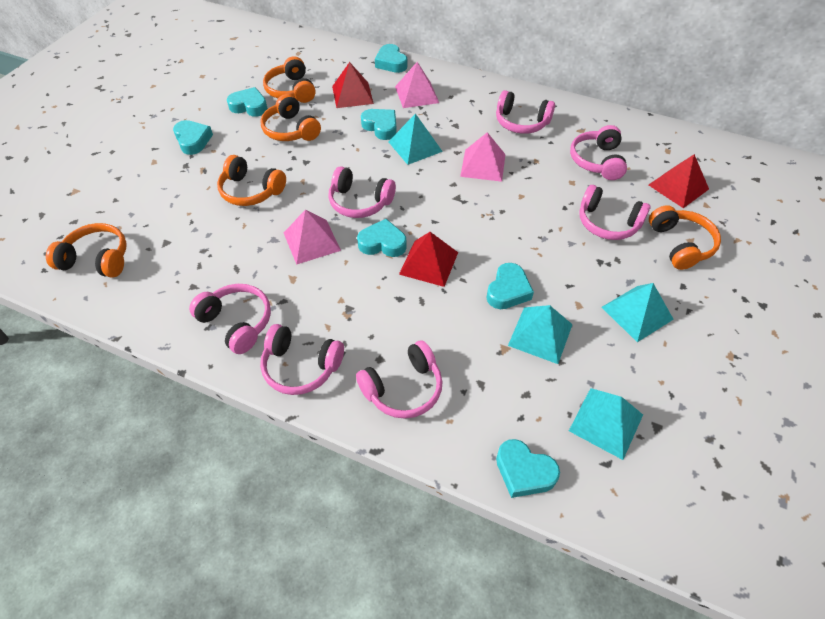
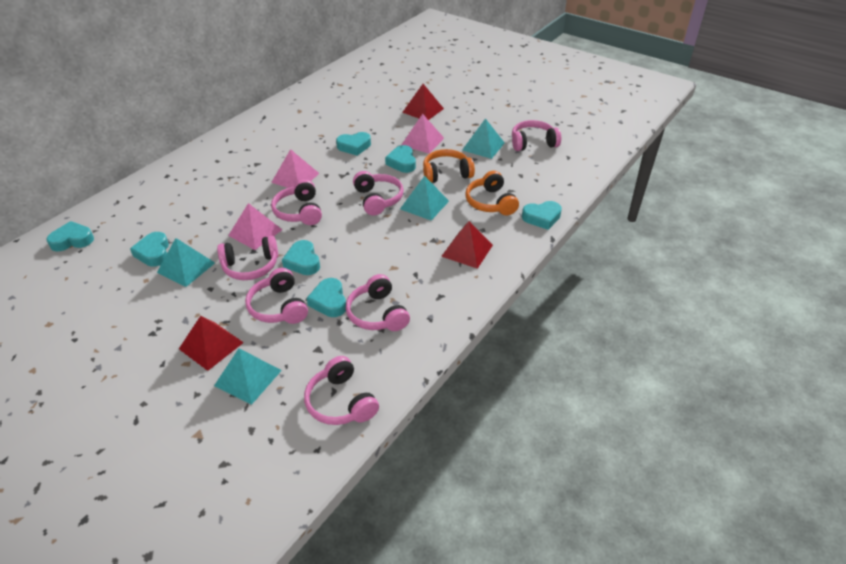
orange headphones: 5 -> 2

